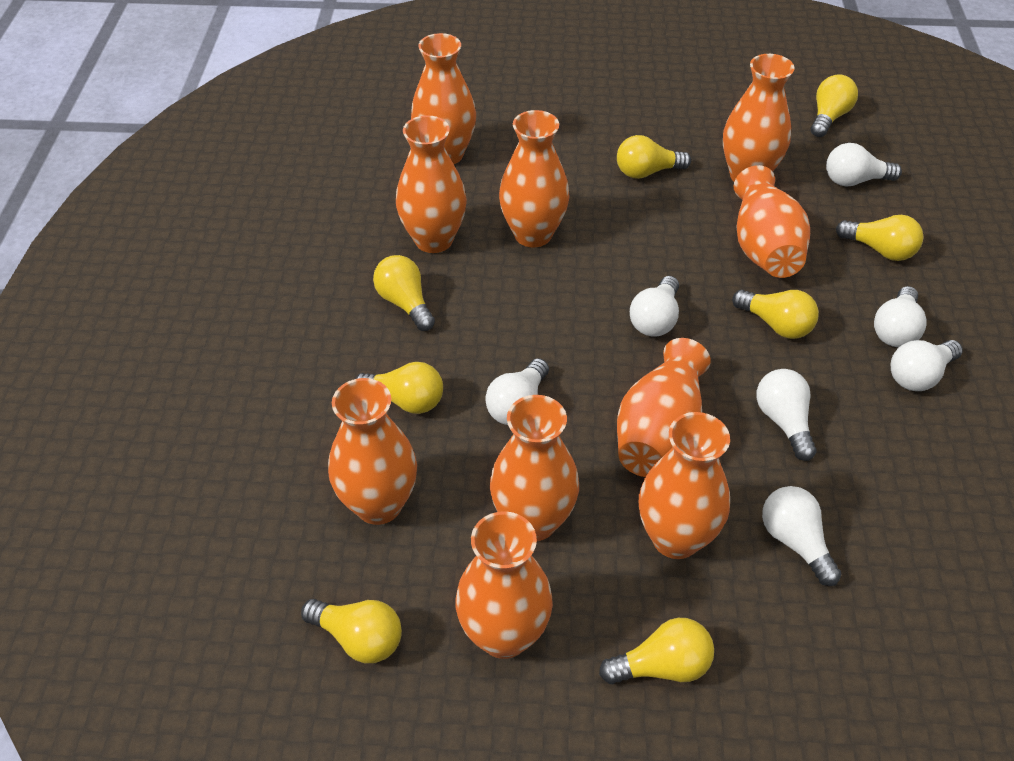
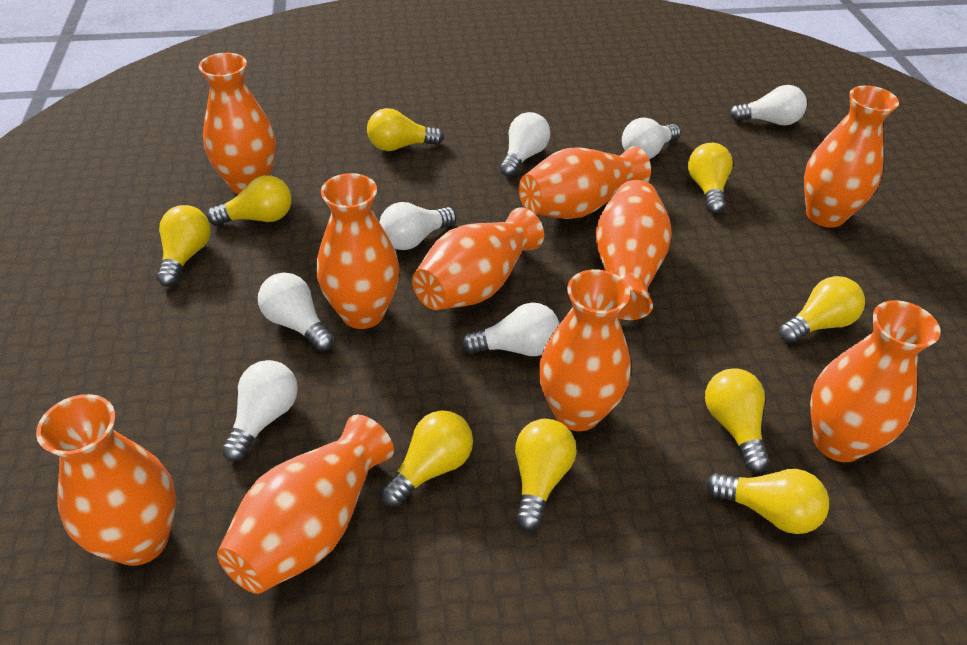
yellow light bulb: 8 -> 9

